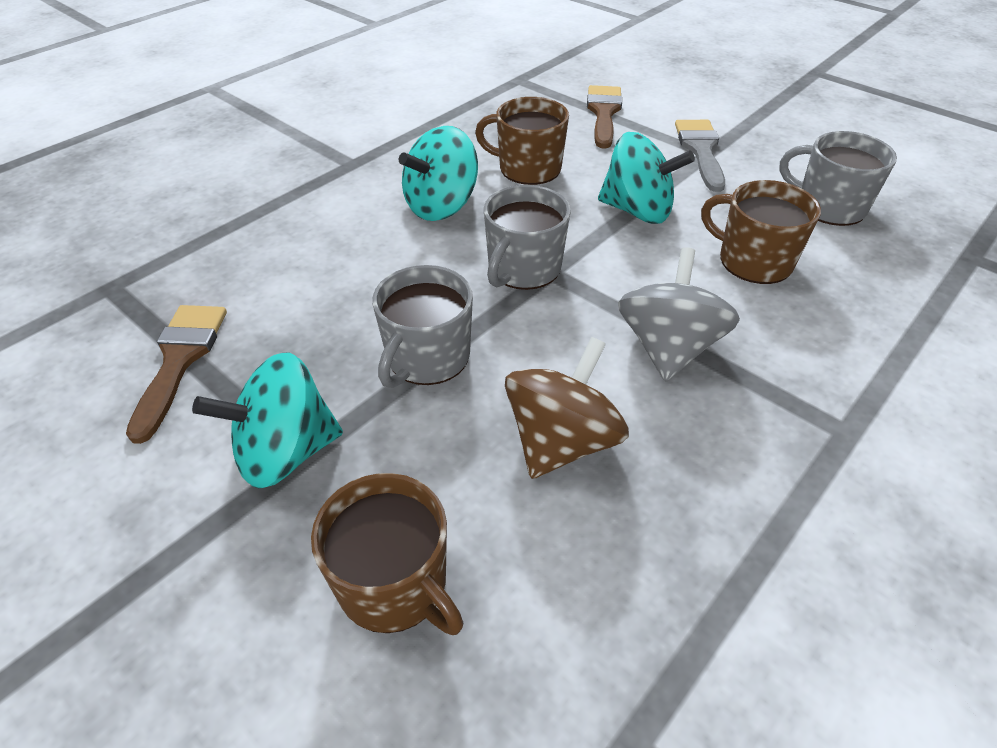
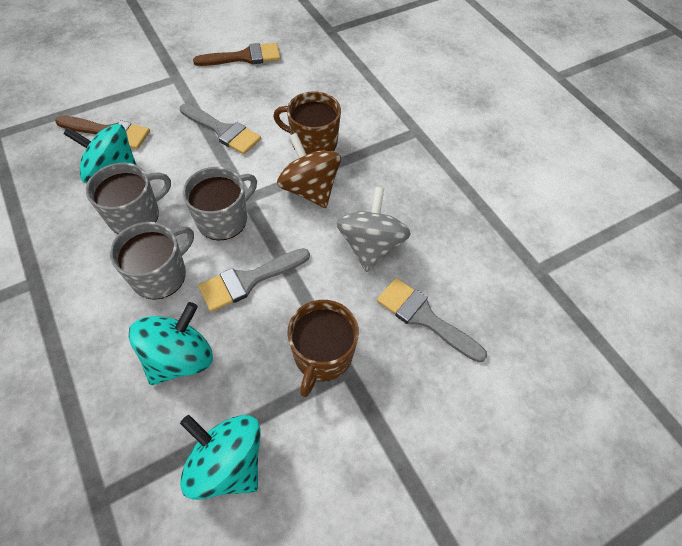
brown mug: 3 -> 2
grey brush: 1 -> 3

